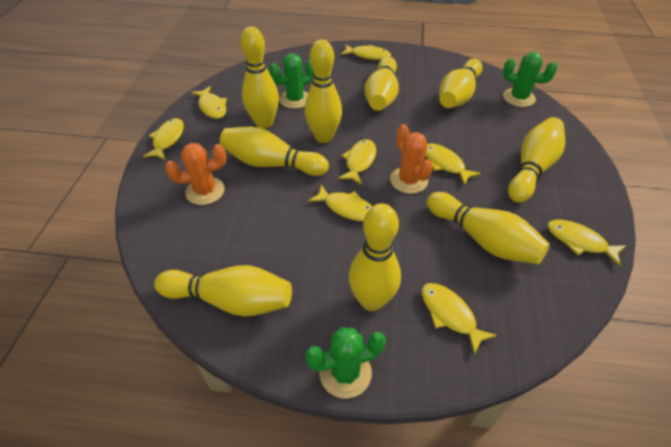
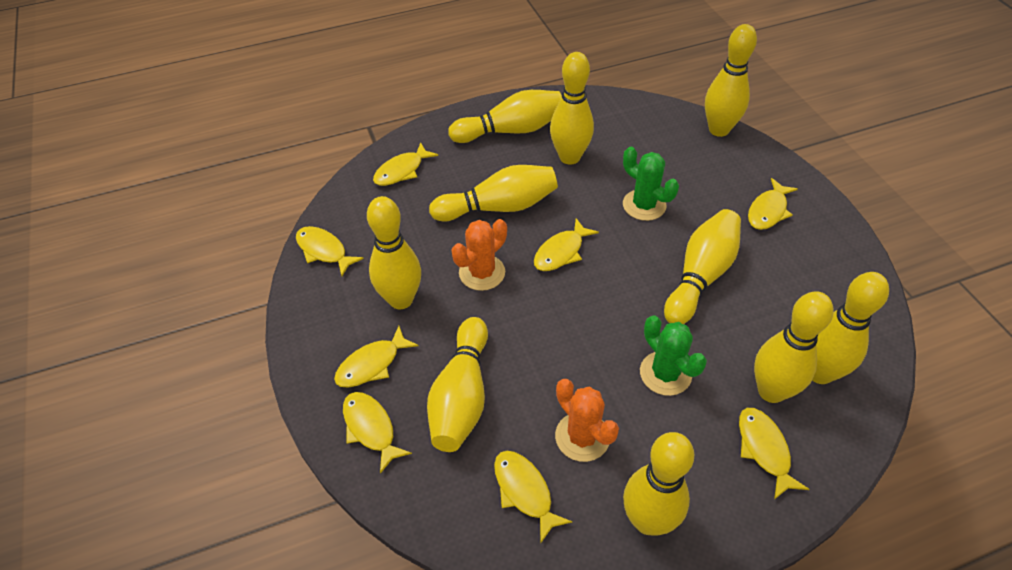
green cactus: 3 -> 2
yellow bowling pin: 9 -> 10

